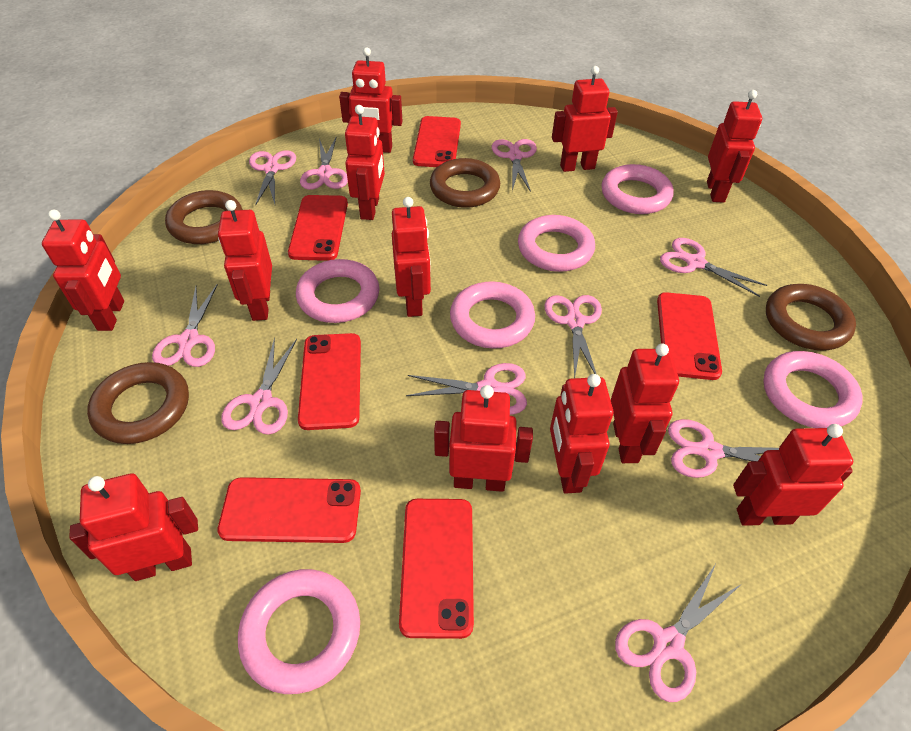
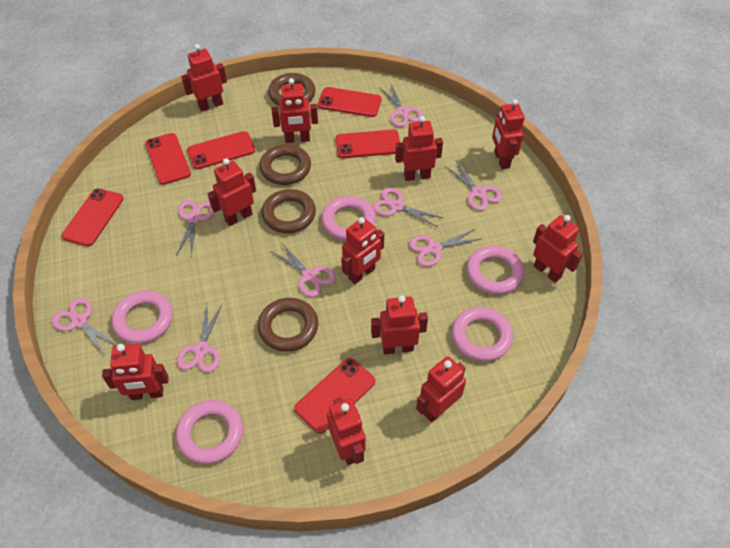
pink ring: 6 -> 5
pink scissors: 10 -> 8
red robot: 12 -> 11

